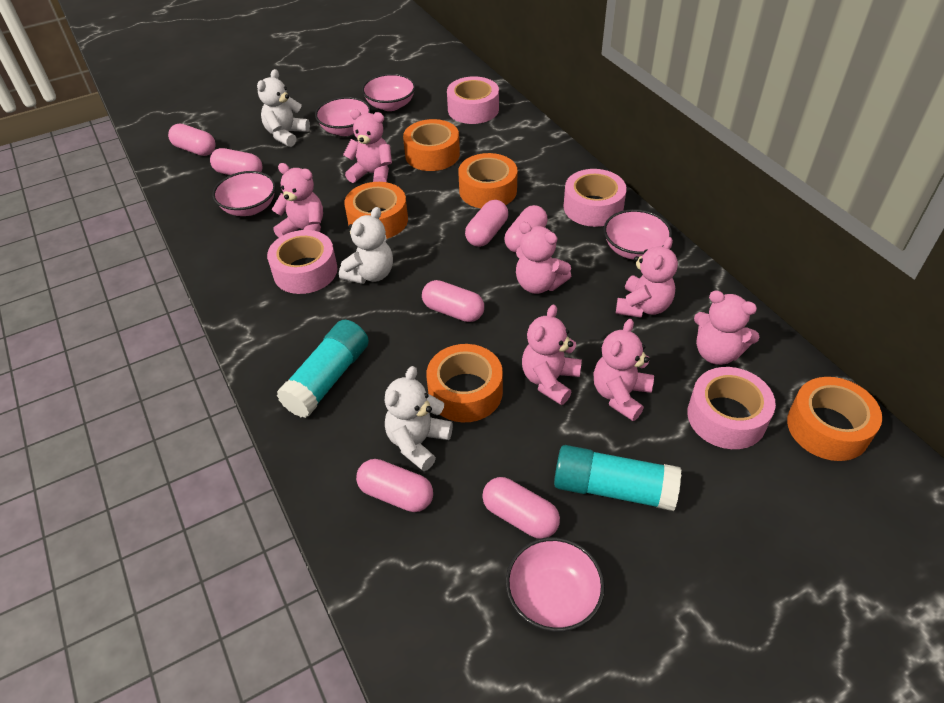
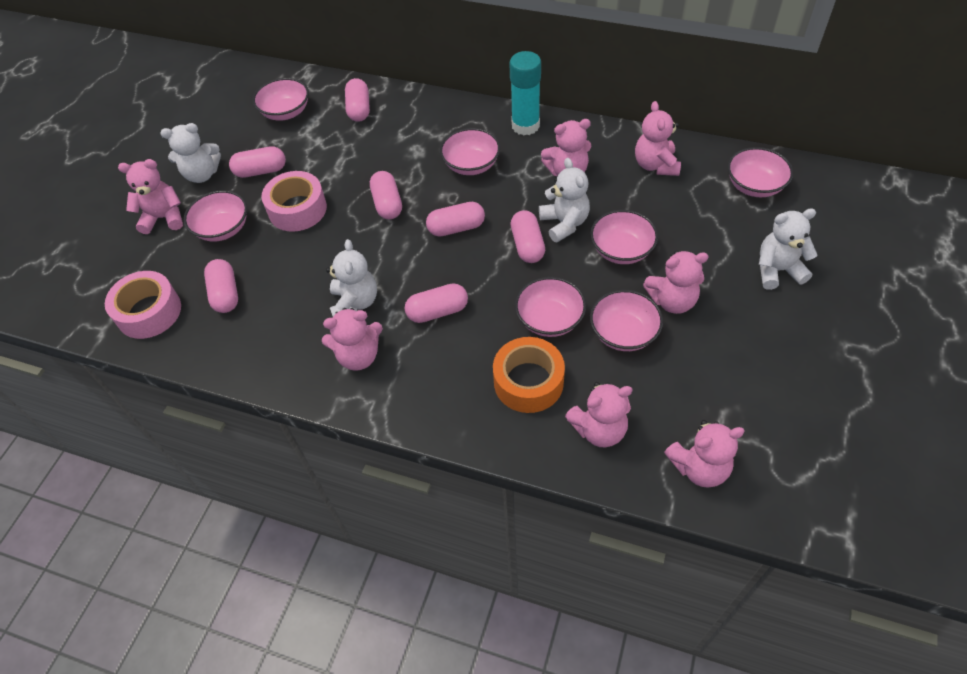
orange tape: 5 -> 1
pink bowl: 5 -> 7
pink tape: 4 -> 2
turquoise glue stick: 2 -> 1
white teddy bear: 3 -> 4

